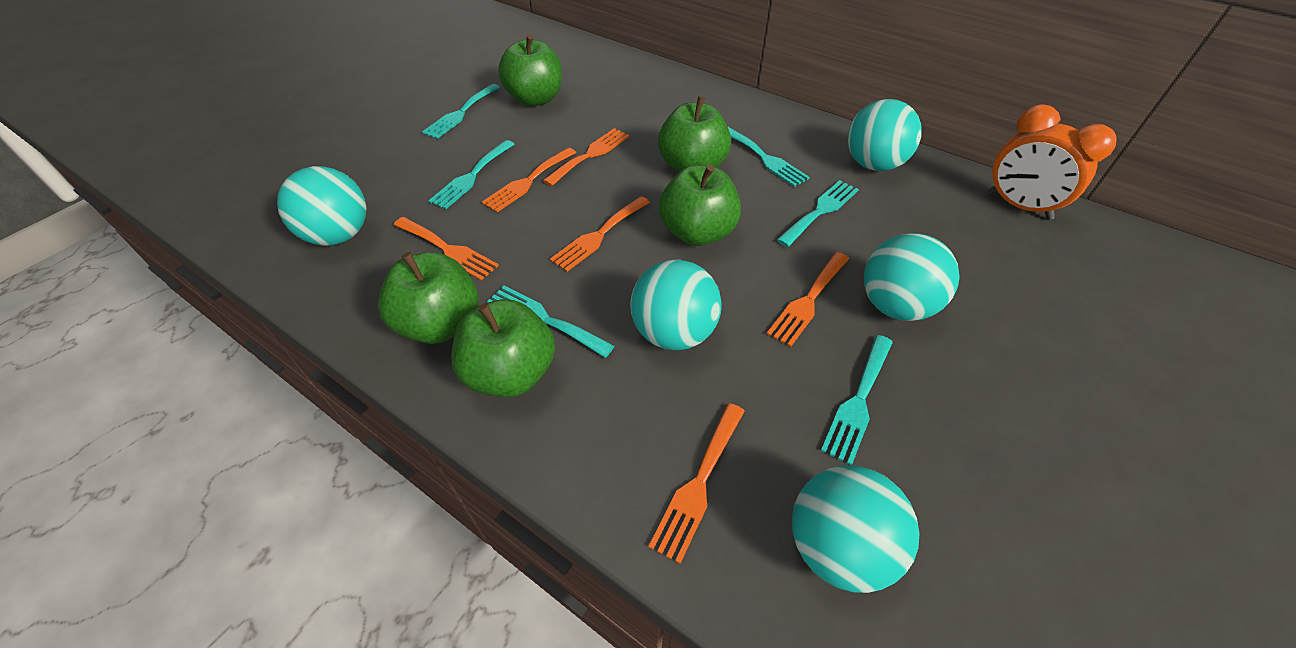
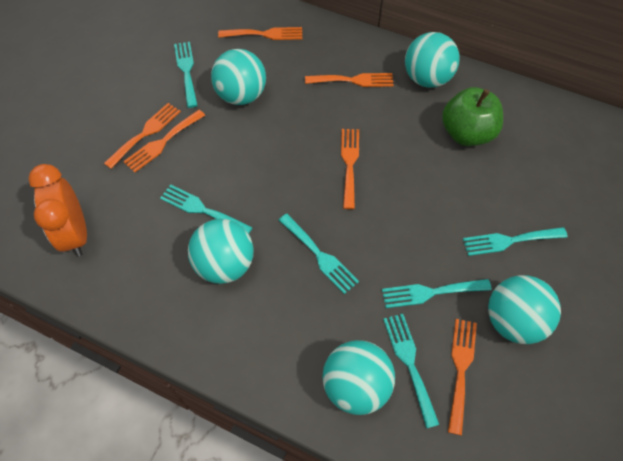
green apple: 5 -> 1

